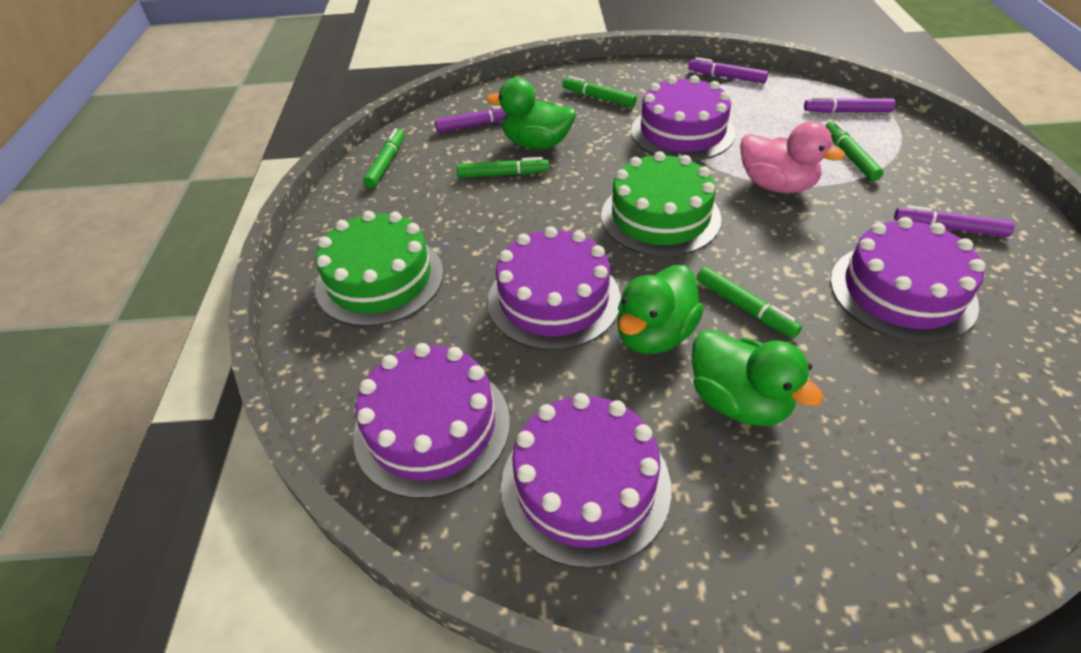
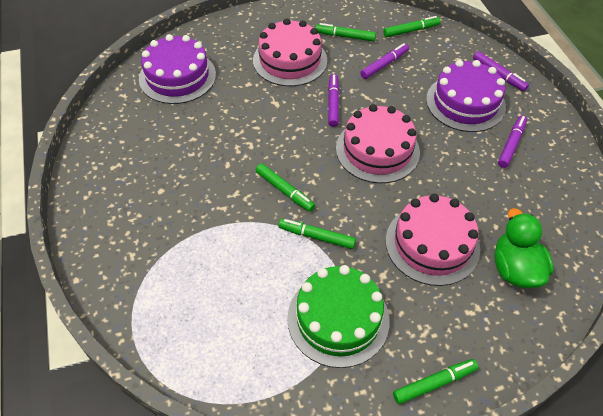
green cake: 2 -> 1
green duck: 3 -> 1
pink cake: 0 -> 3
pink duck: 1 -> 0
purple cake: 5 -> 2

